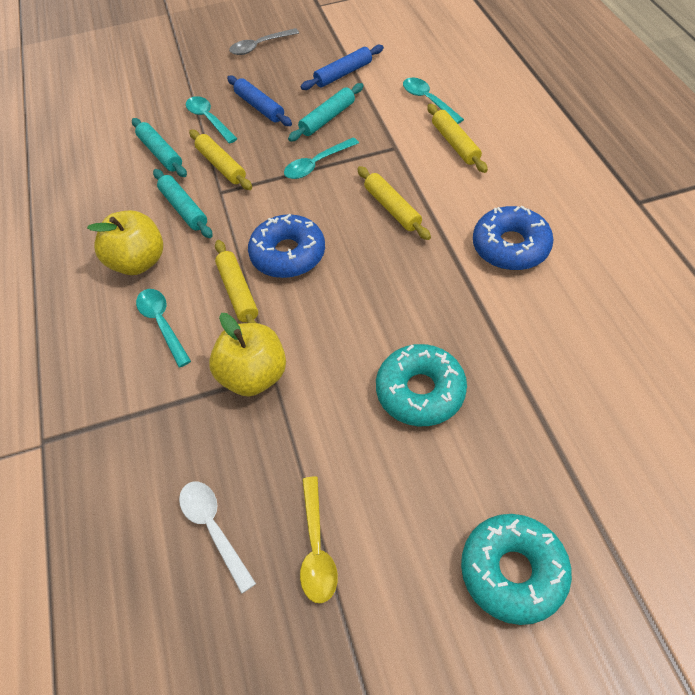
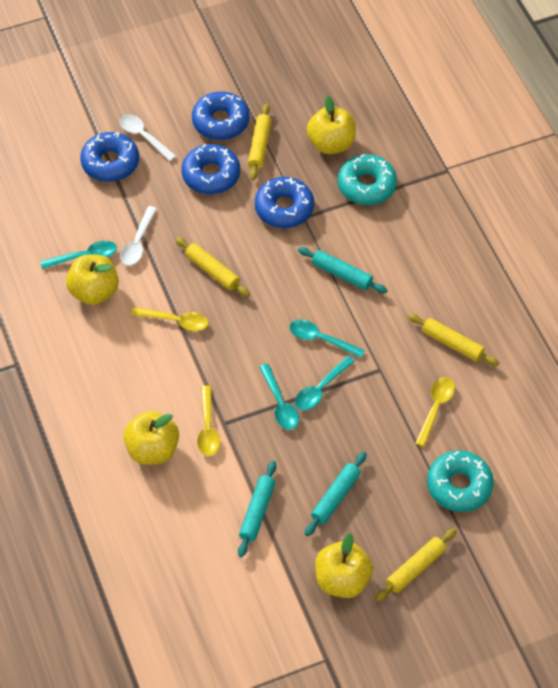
blue donut: 2 -> 4
blue rolling pin: 2 -> 0
grey spoon: 1 -> 0
white spoon: 1 -> 2
yellow apple: 2 -> 4
yellow spoon: 1 -> 3

